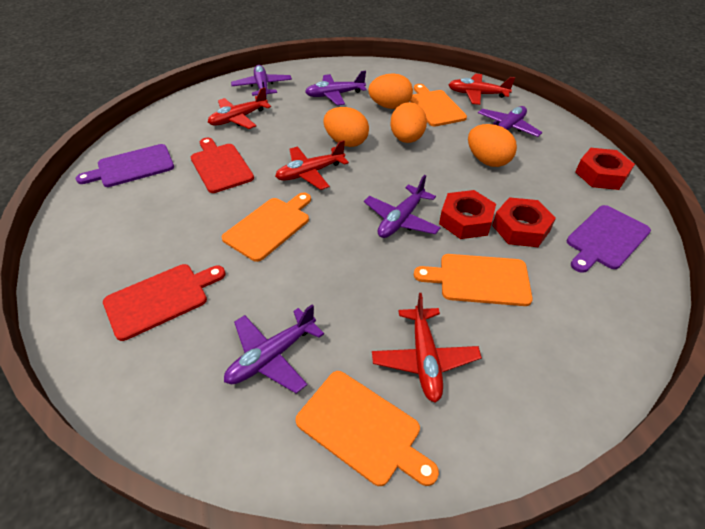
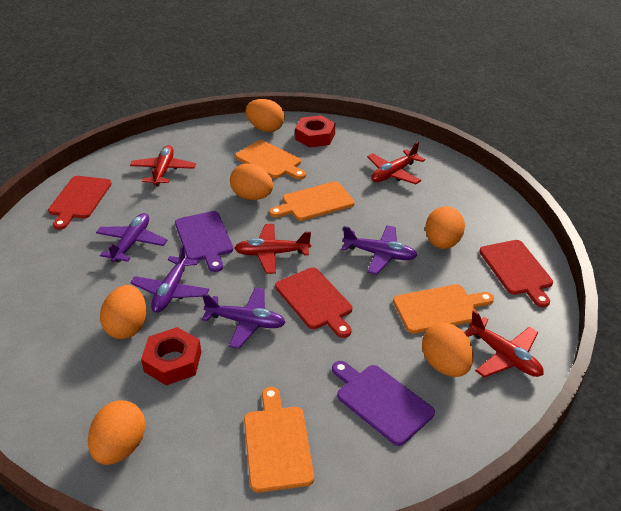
orange egg: 4 -> 6
purple plane: 5 -> 4
red cutting board: 2 -> 3
red nut: 3 -> 2

